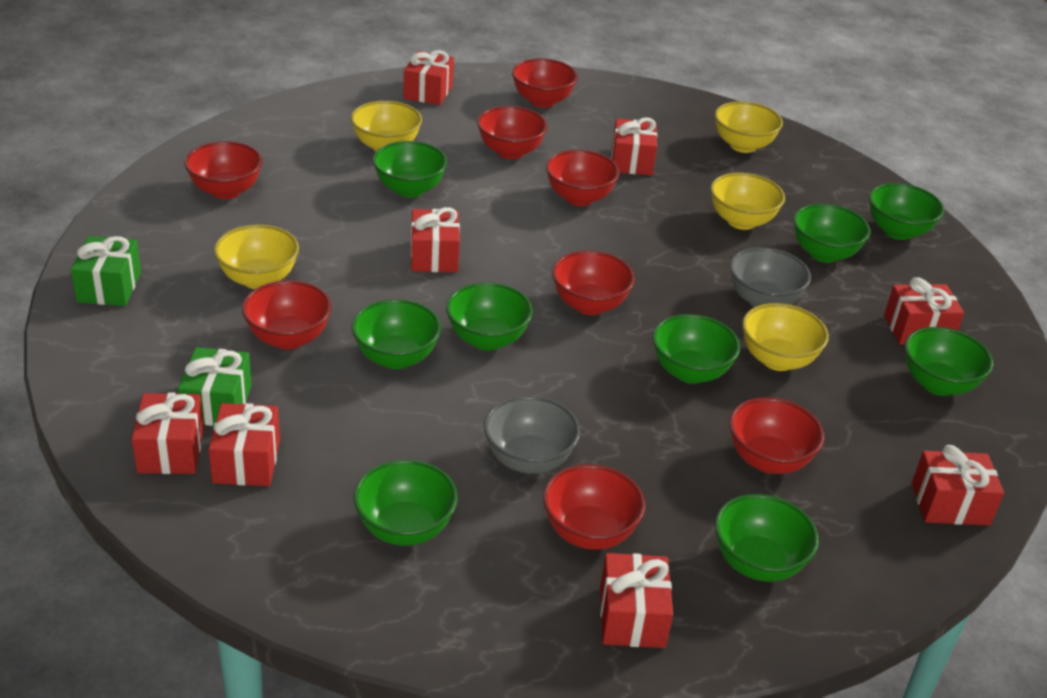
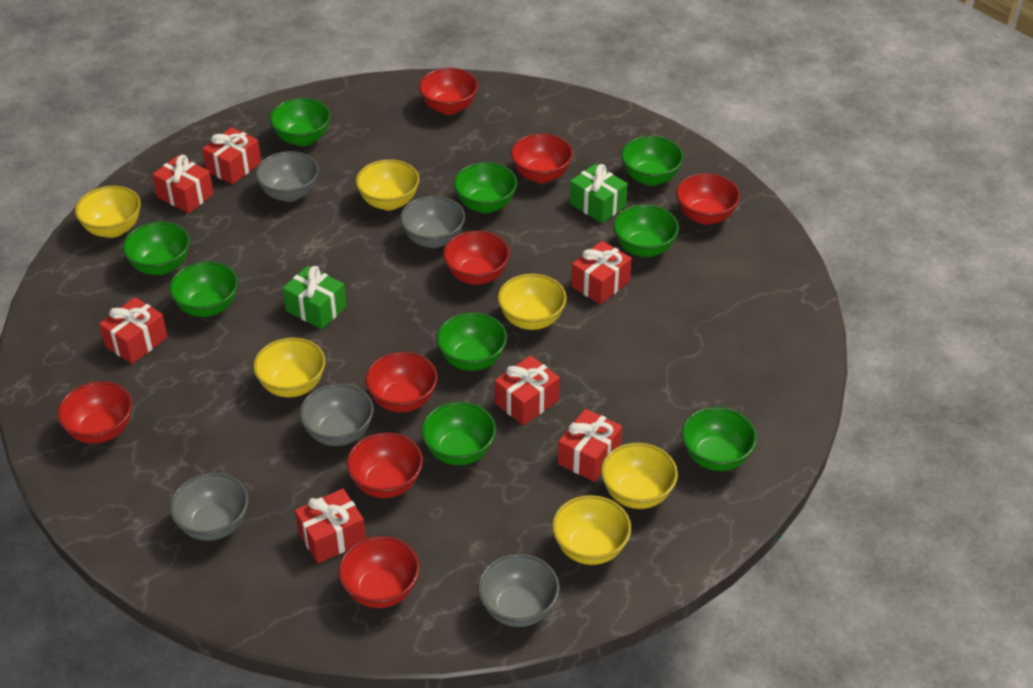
grey bowl: 2 -> 5
red gift: 8 -> 7
yellow bowl: 5 -> 6

